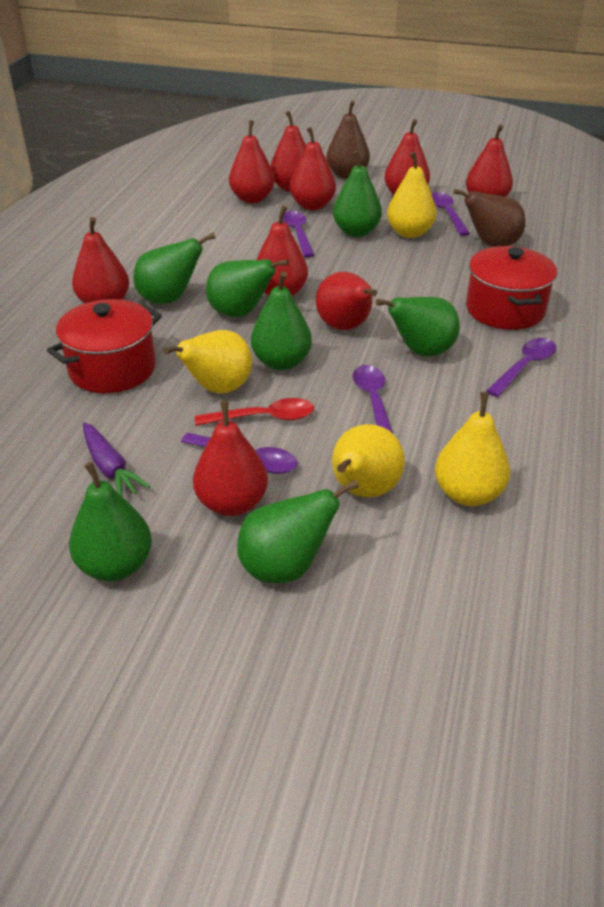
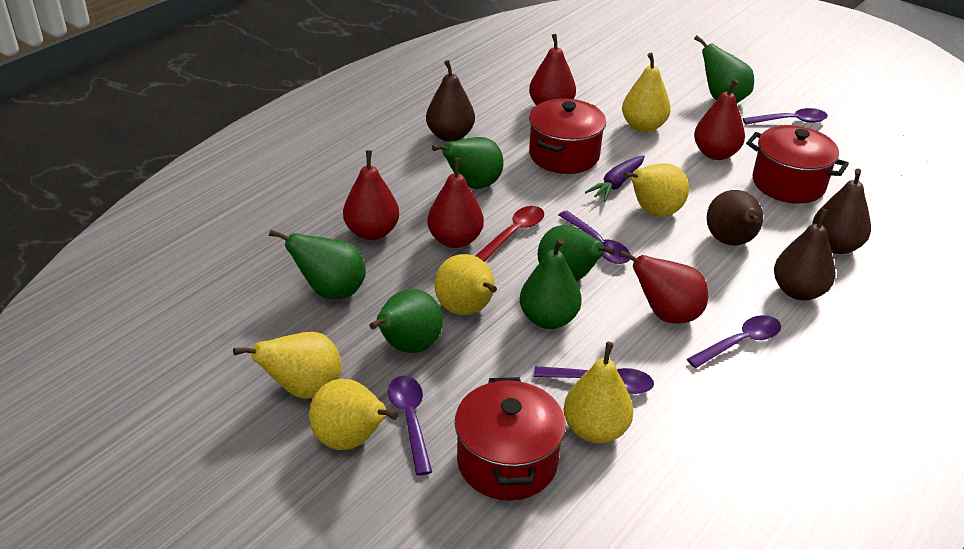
brown pear: 2 -> 4
green pear: 7 -> 6
red pear: 9 -> 5
red pot: 2 -> 3
yellow pear: 4 -> 6

